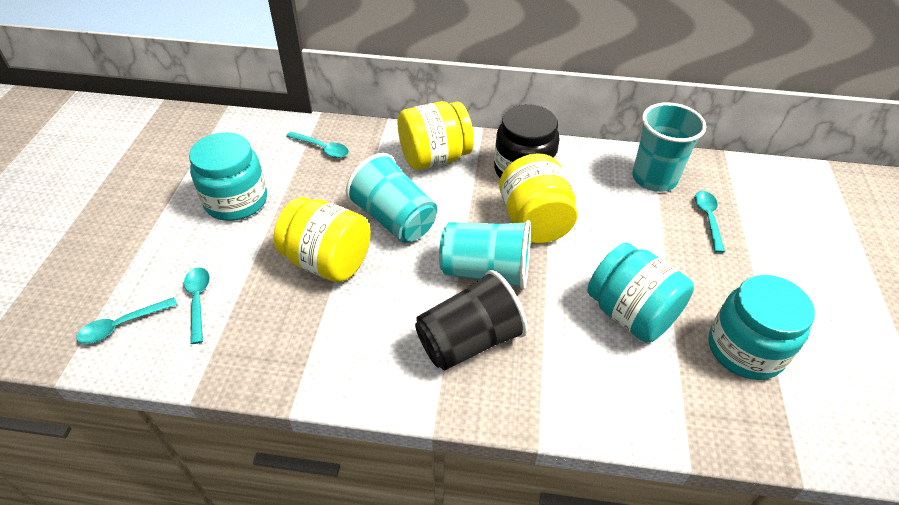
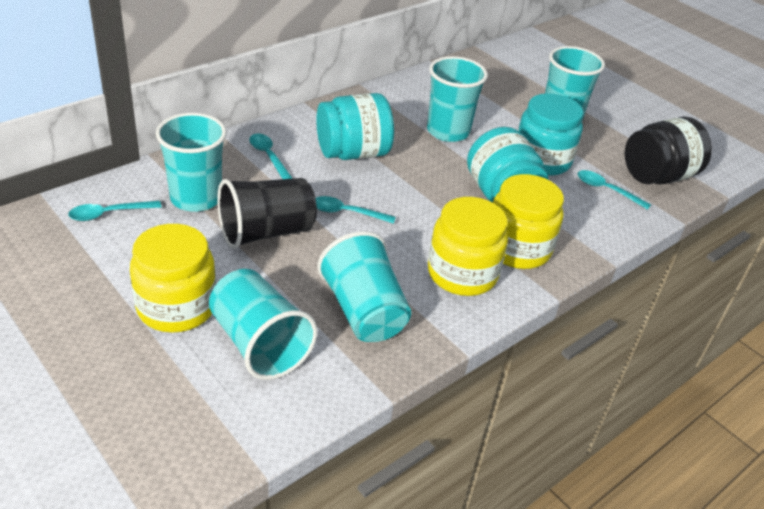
turquoise cup: 3 -> 5

